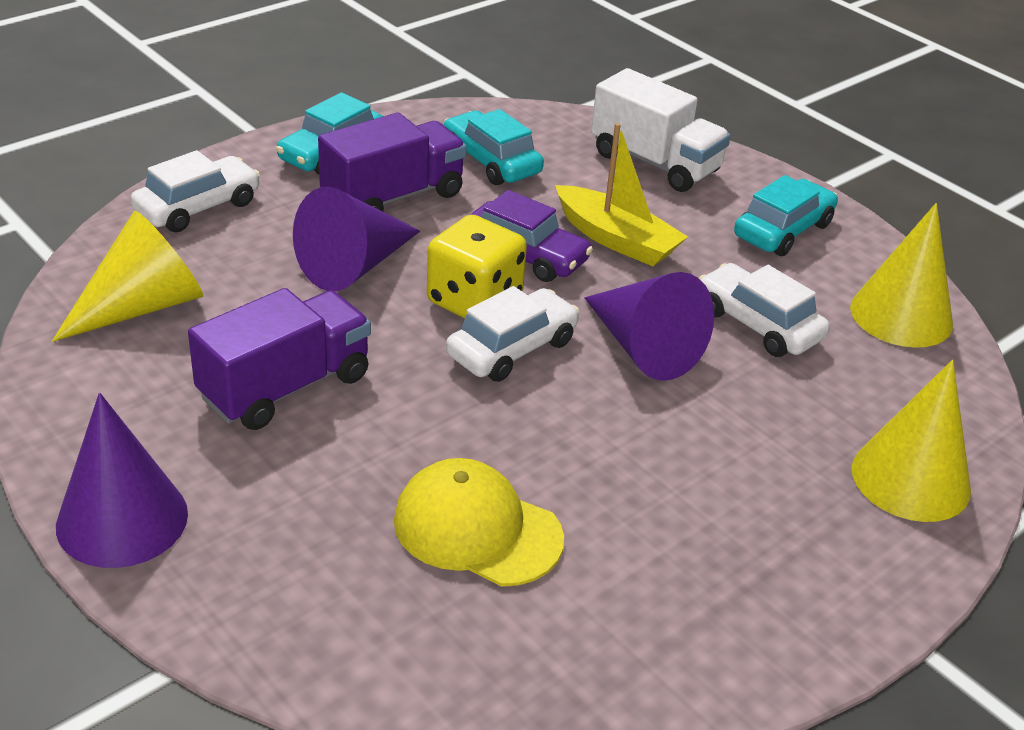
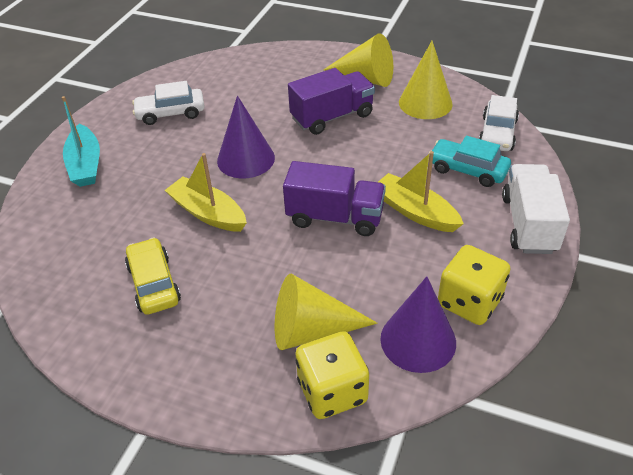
purple car: 1 -> 0
purple cone: 3 -> 2
turquoise boat: 0 -> 1
turquoise car: 3 -> 1
white car: 3 -> 2
yellow boat: 1 -> 2
yellow cap: 1 -> 0
yellow car: 0 -> 1
yellow dice: 1 -> 2

